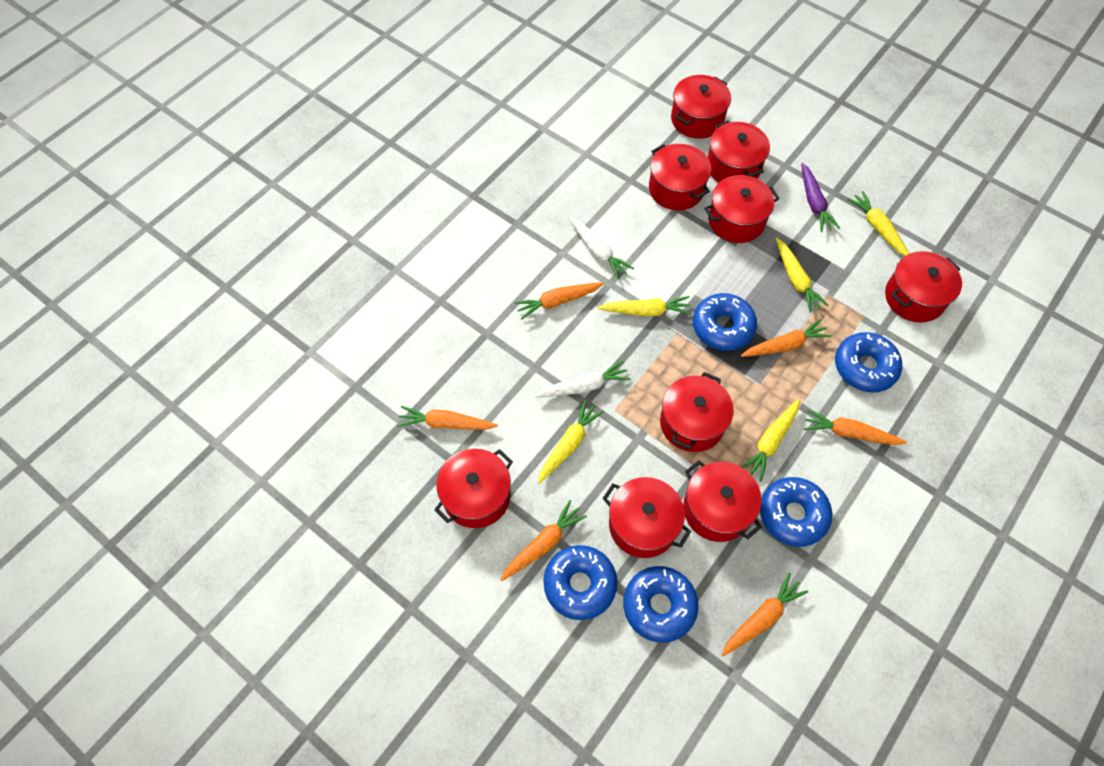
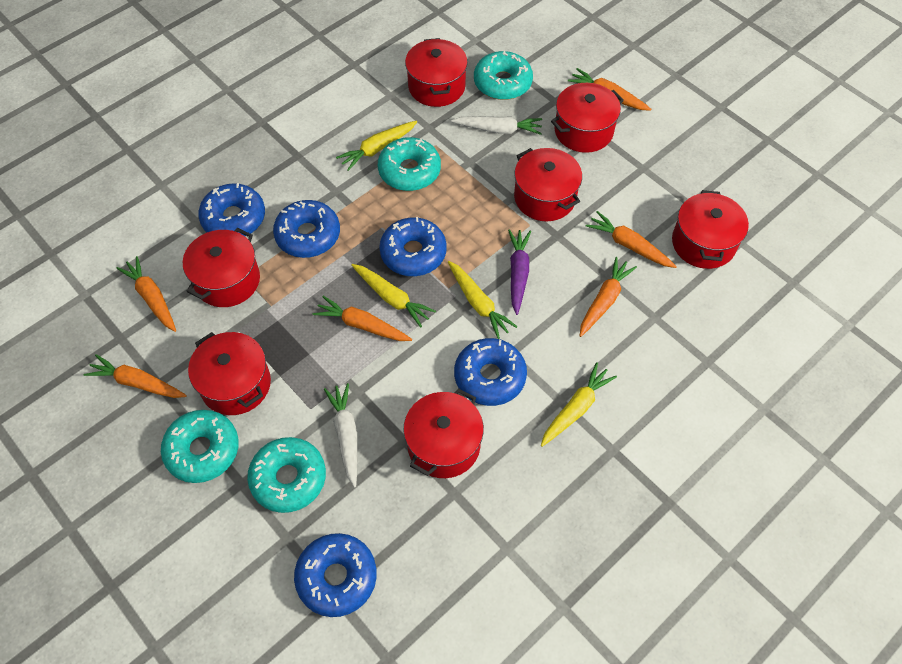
red pot: 9 -> 7
turquoise donut: 0 -> 4
yellow carrot: 5 -> 4

